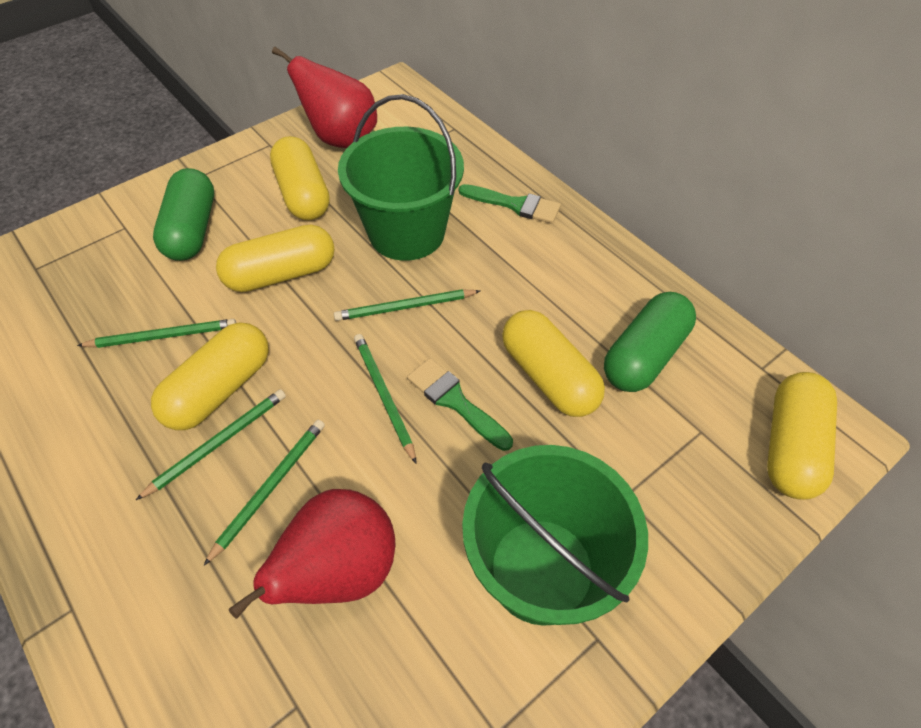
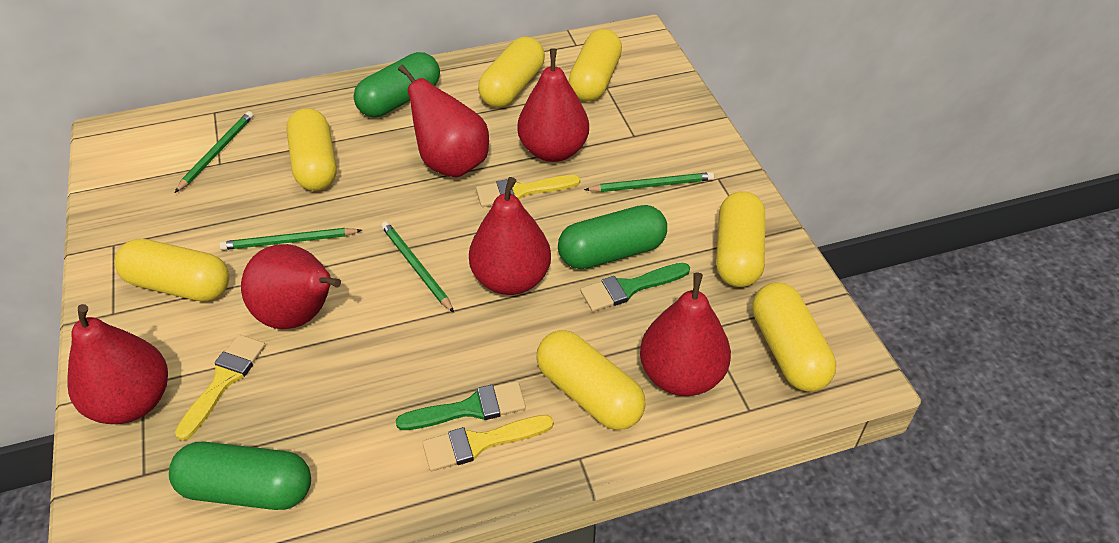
green bucket: 2 -> 0
green capsule: 2 -> 3
green pencil: 5 -> 4
red pear: 2 -> 6
yellow brush: 0 -> 3
yellow capsule: 5 -> 7

